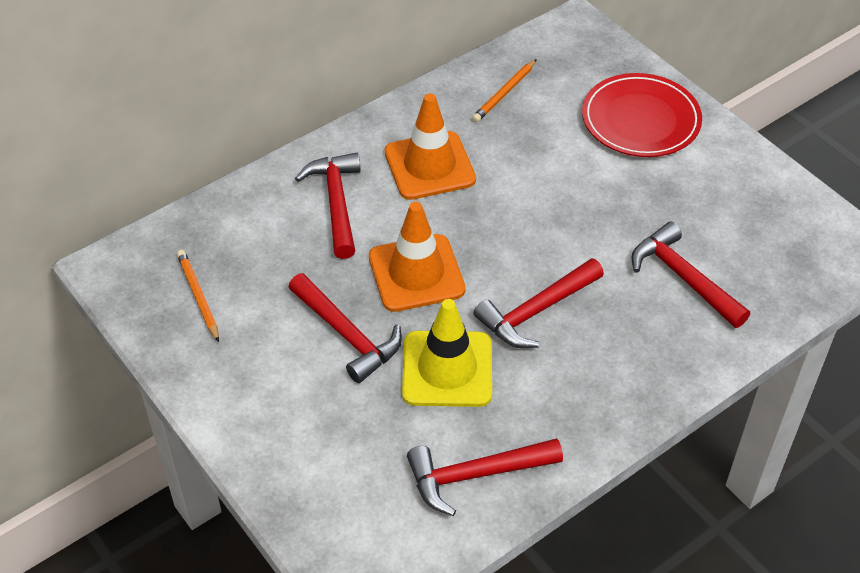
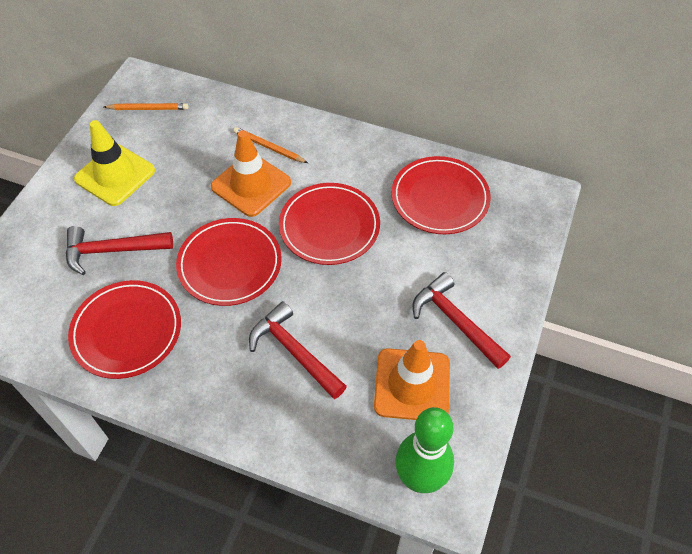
green bowling pin: 0 -> 1
red hammer: 5 -> 3
red plate: 1 -> 4

